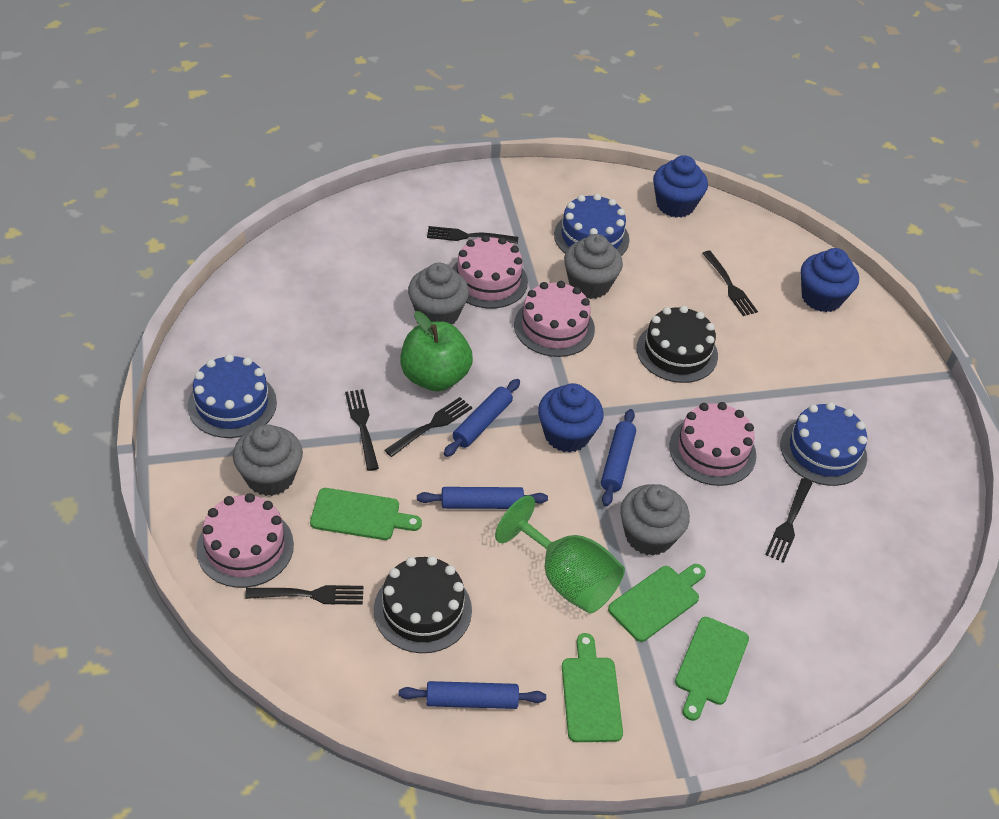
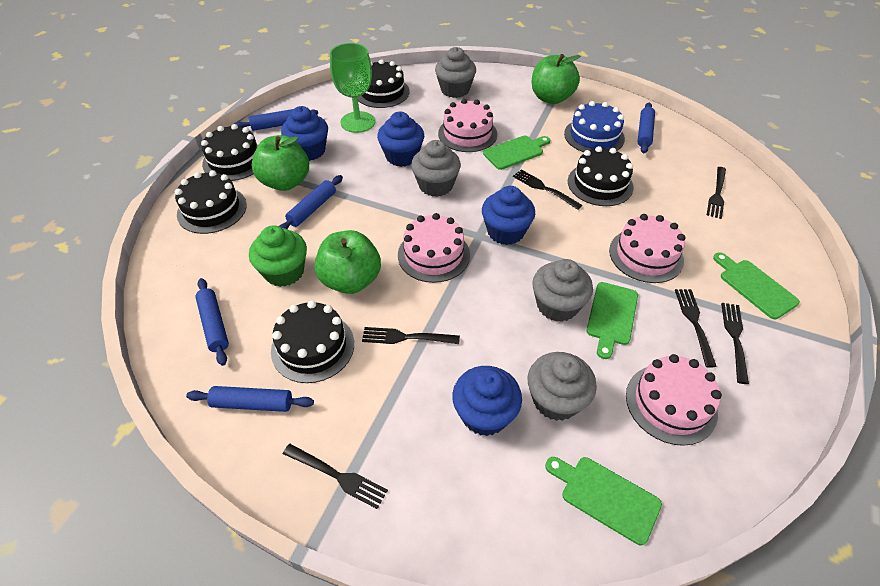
black cake: 2 -> 5
blue cake: 3 -> 1
blue cupcake: 3 -> 4
blue rolling pin: 4 -> 5
green apple: 1 -> 3
green cupcake: 0 -> 1

